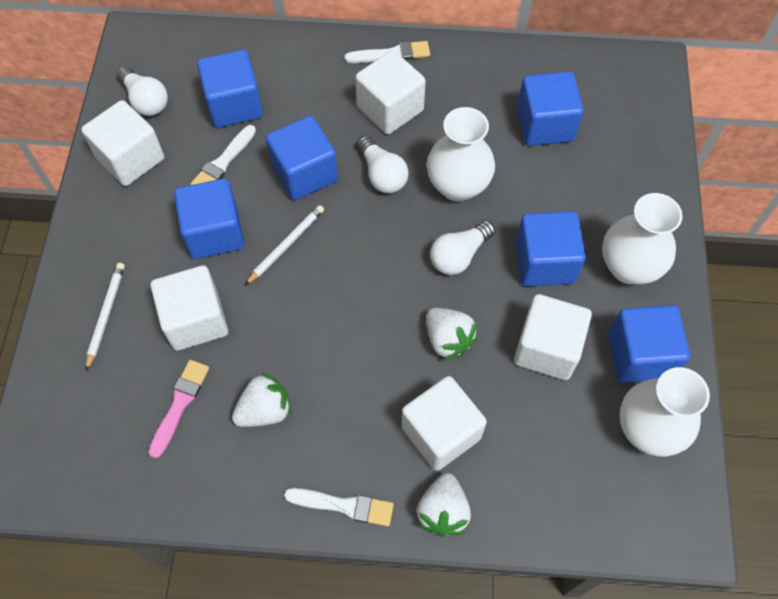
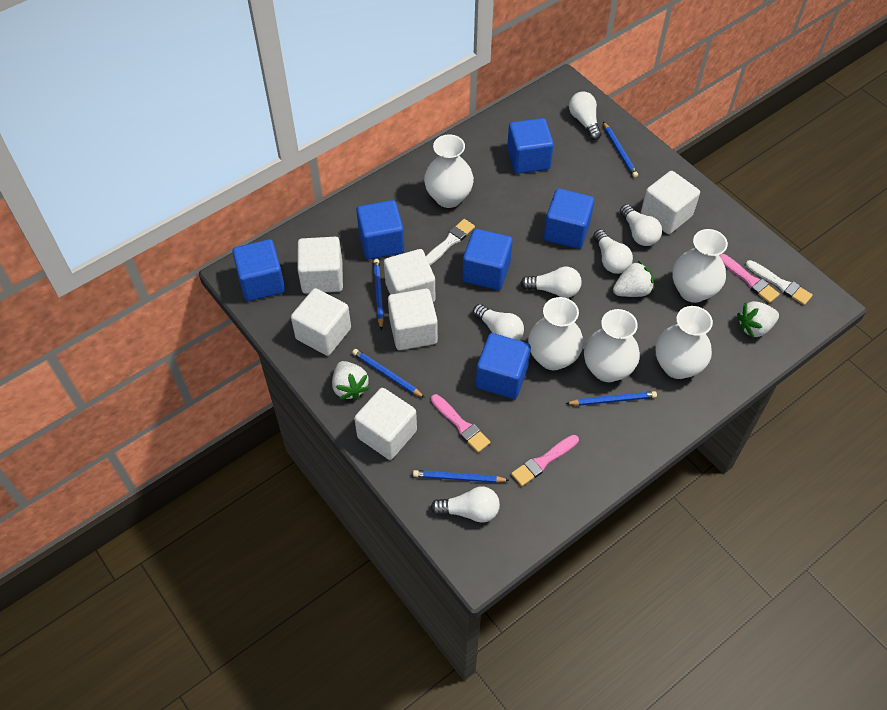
blue pencil: 0 -> 5
pink brush: 1 -> 3
white brush: 3 -> 2
white cube: 5 -> 6
white light bulb: 3 -> 6
white pencil: 2 -> 0
white vase: 3 -> 5

